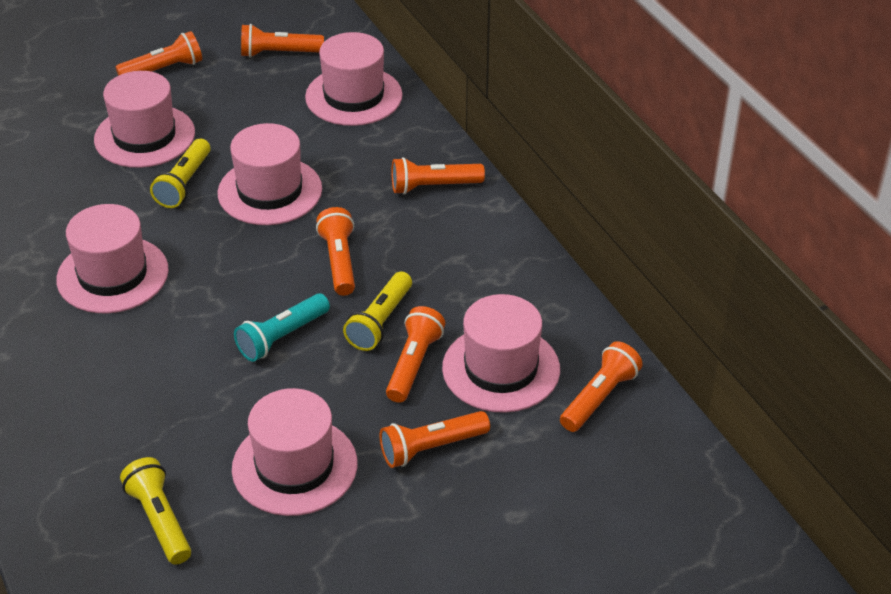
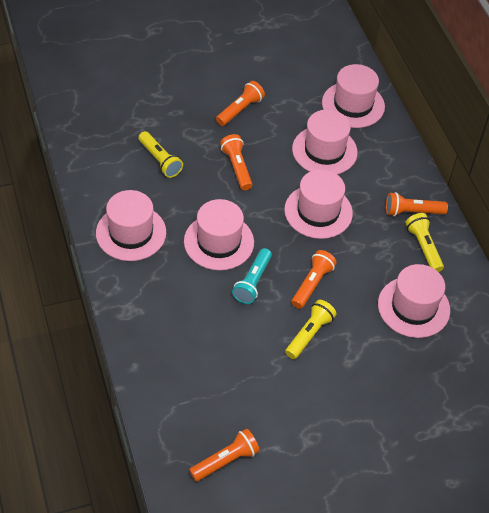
orange flashlight: 7 -> 5

